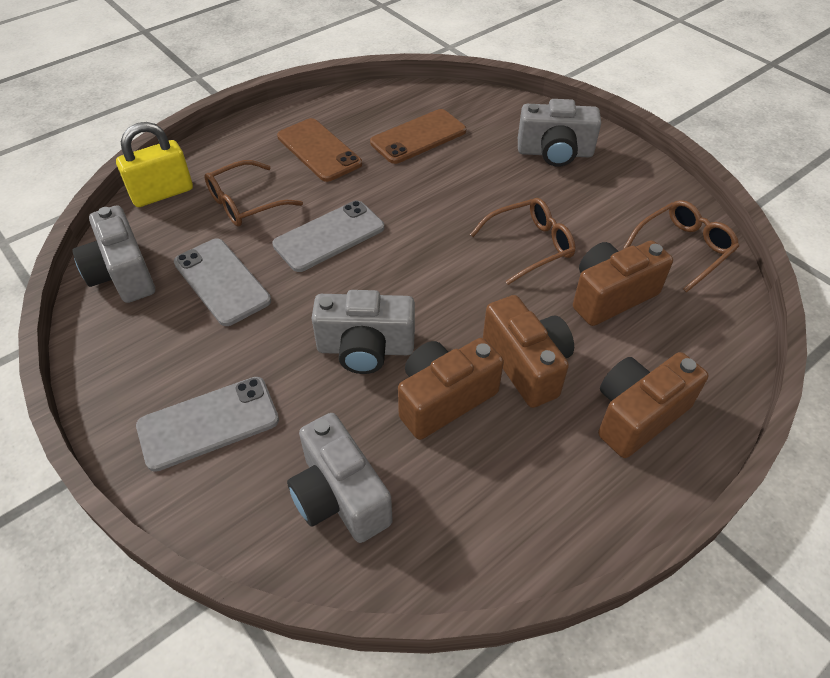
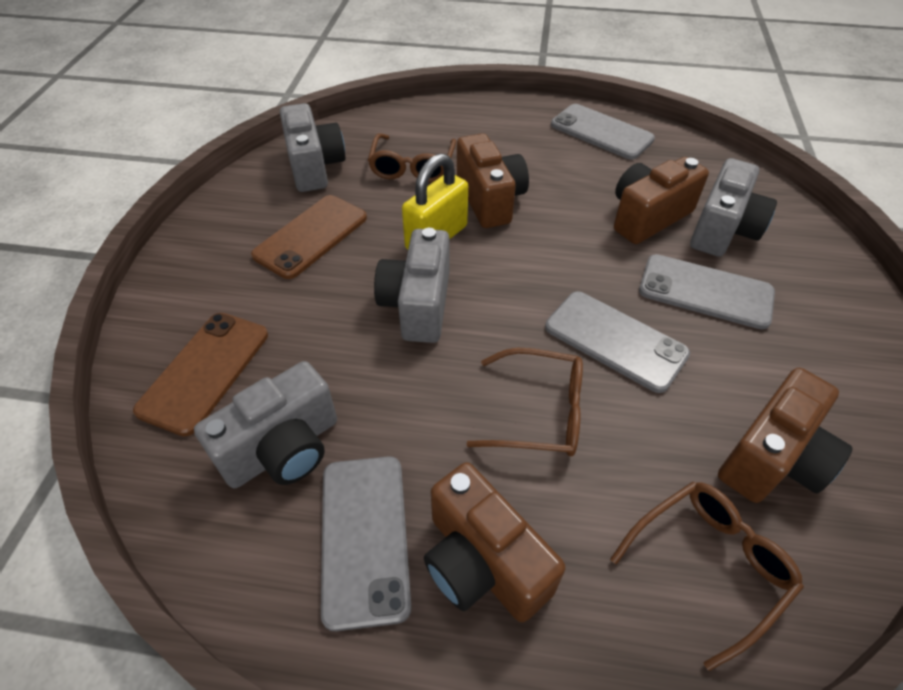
grey phone: 3 -> 4

